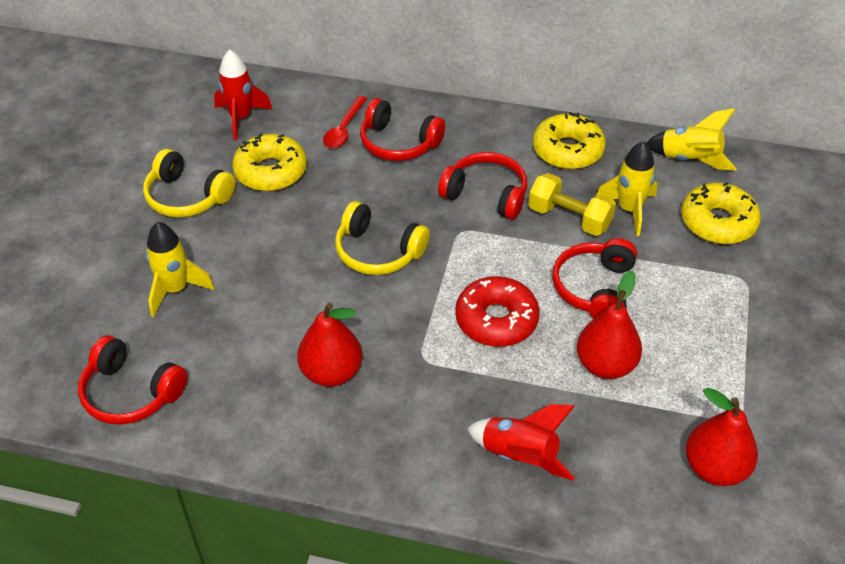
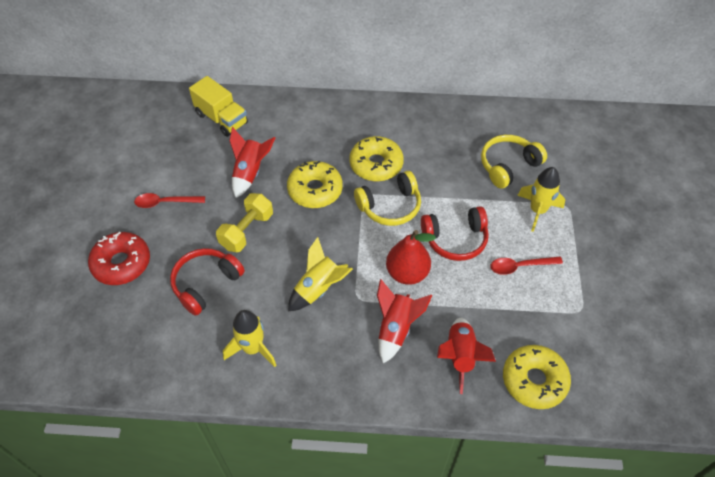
red headphones: 4 -> 2
red pear: 3 -> 1
red rocket: 2 -> 3
red spoon: 1 -> 2
yellow truck: 0 -> 1

